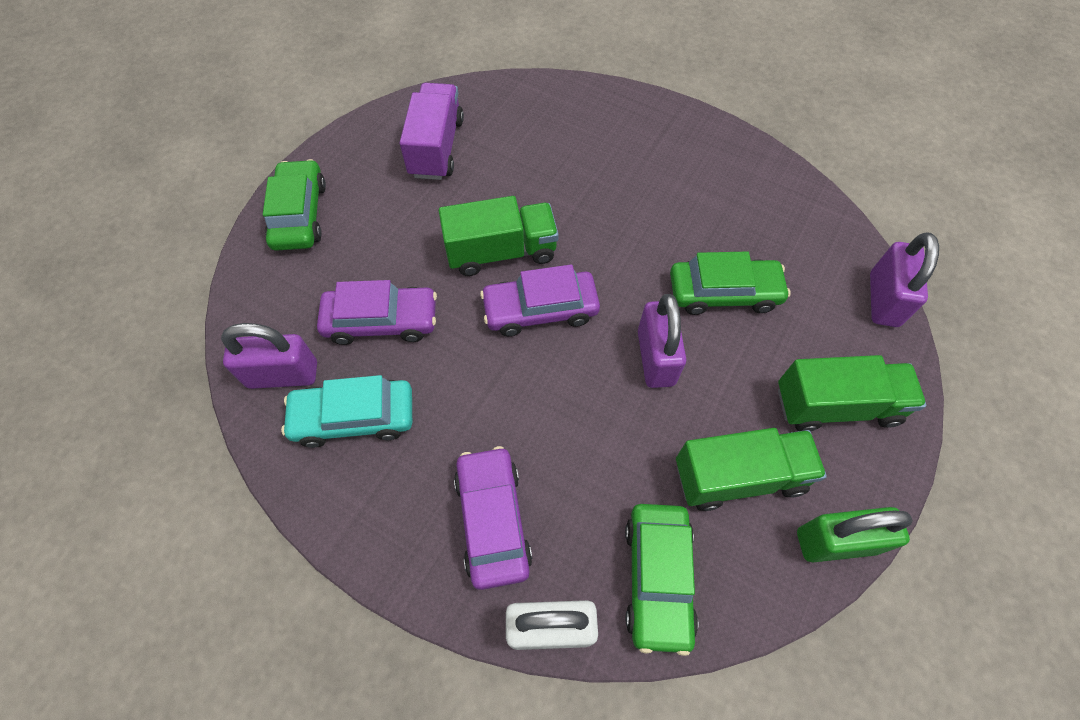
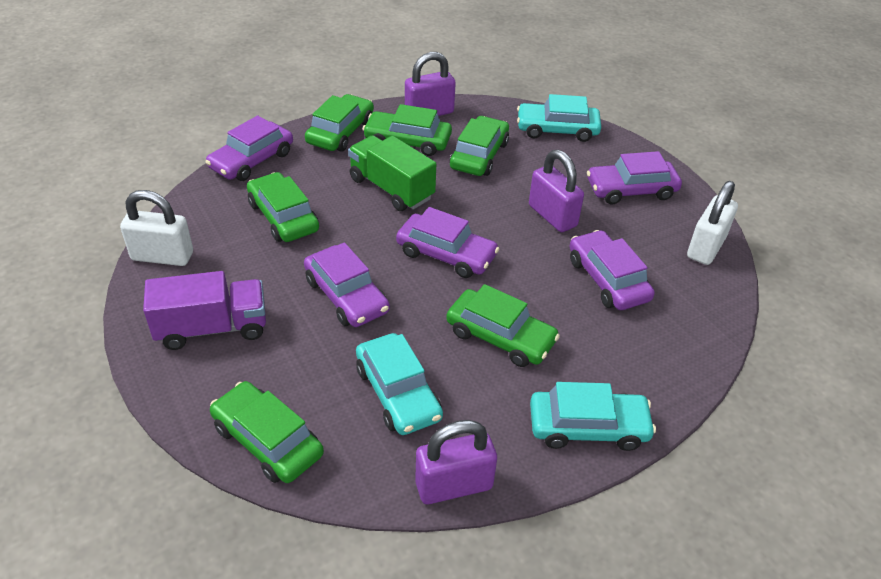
green car: 3 -> 6
green padlock: 1 -> 0
green truck: 3 -> 1
purple car: 3 -> 5
turquoise car: 1 -> 3
white padlock: 1 -> 2

